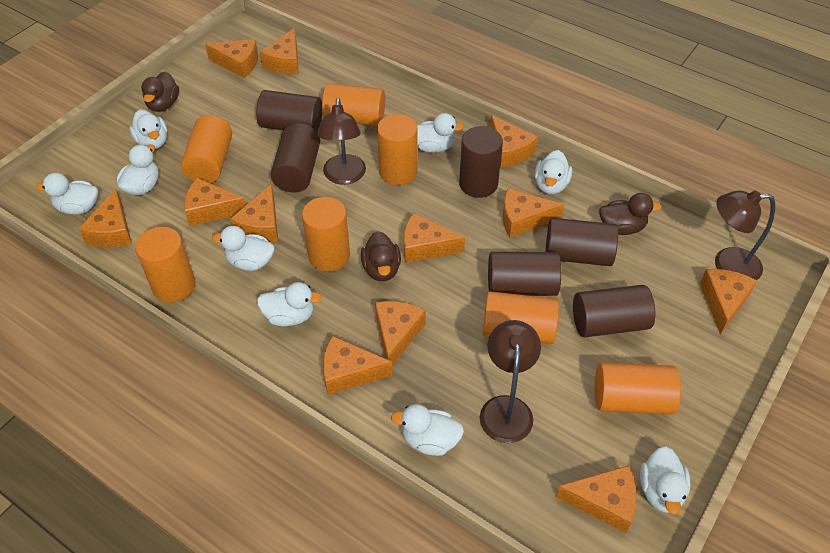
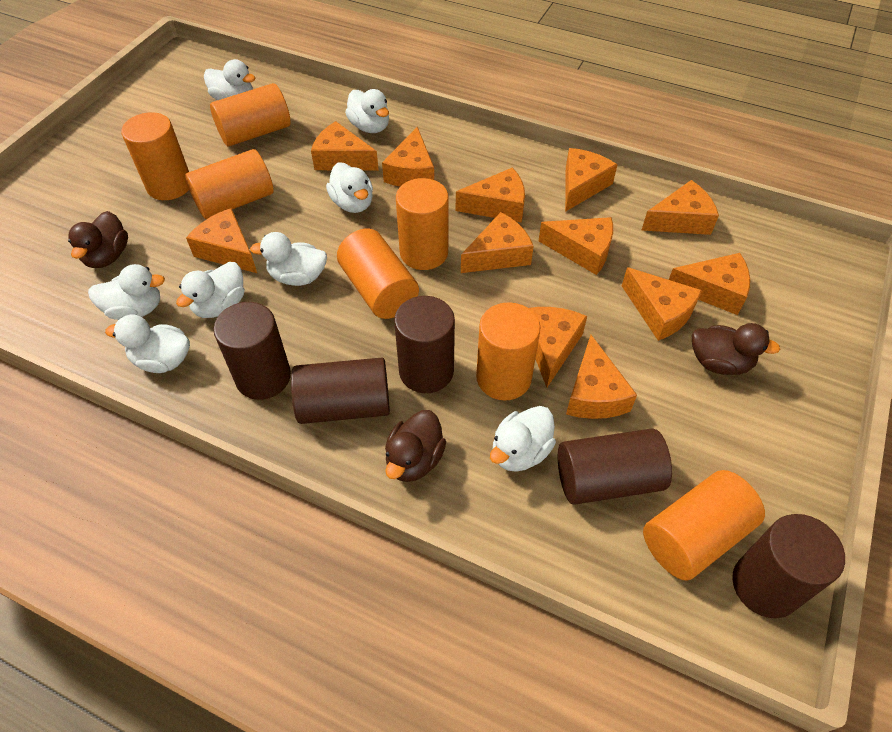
brown cylinder: 6 -> 5
brown lamp: 3 -> 0
white duck: 9 -> 8

